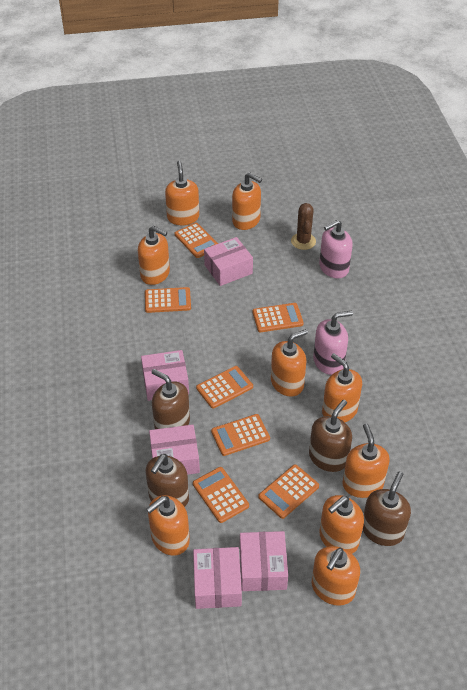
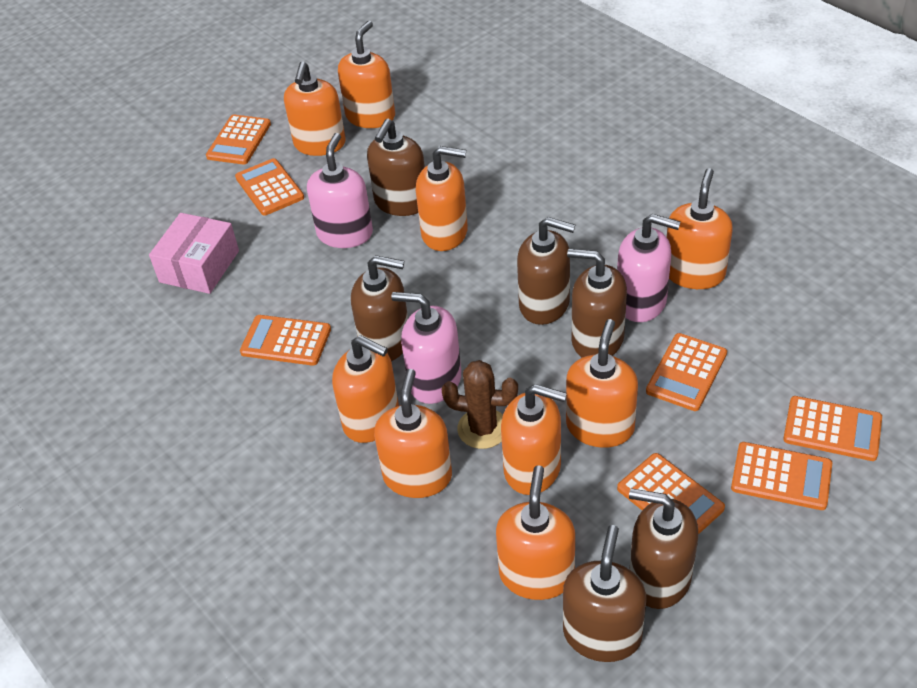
brown soap dispenser: 4 -> 6
pink box: 5 -> 1
pink soap dispenser: 2 -> 3

